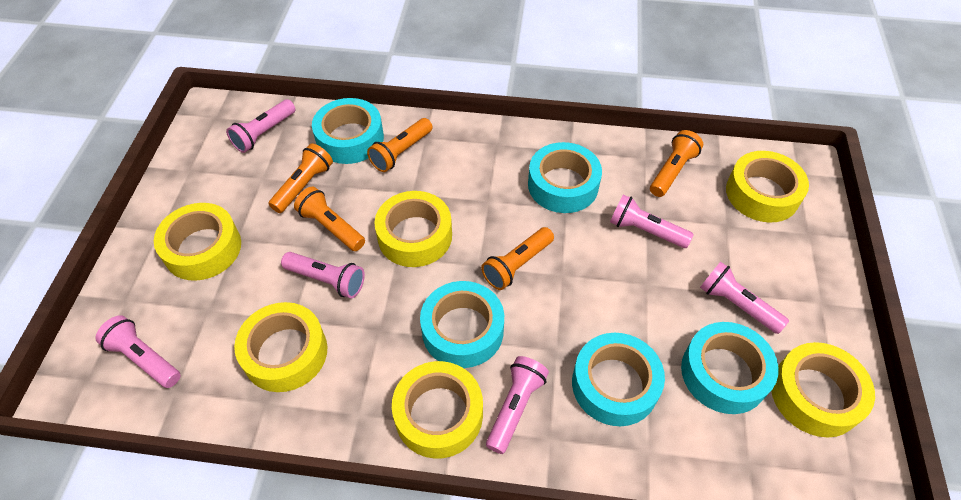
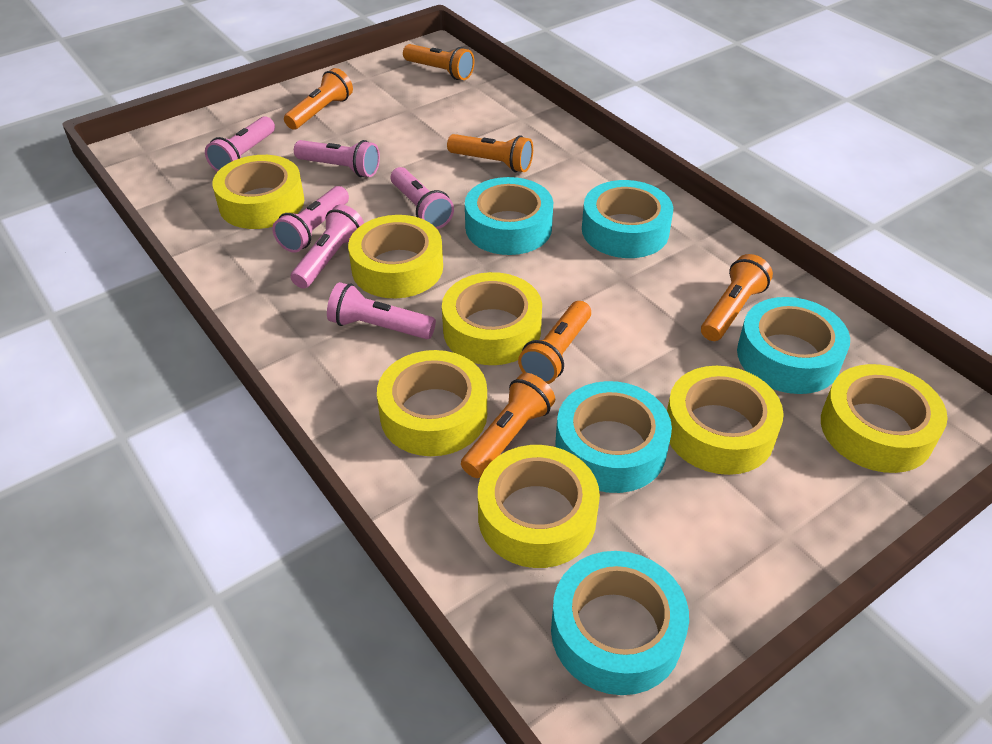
orange flashlight: 5 -> 6
yellow tape: 6 -> 7

